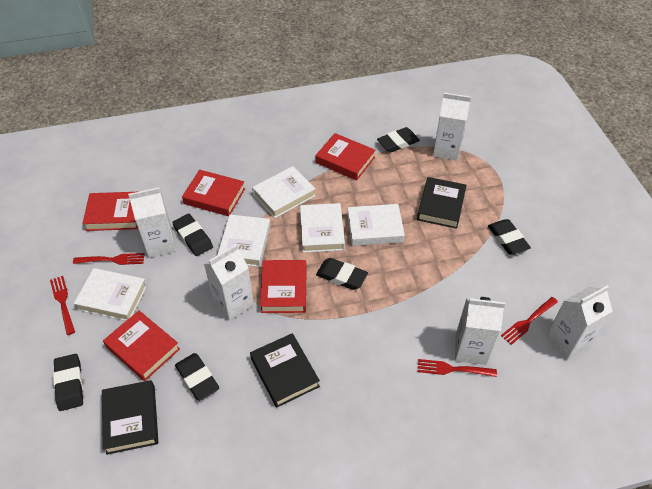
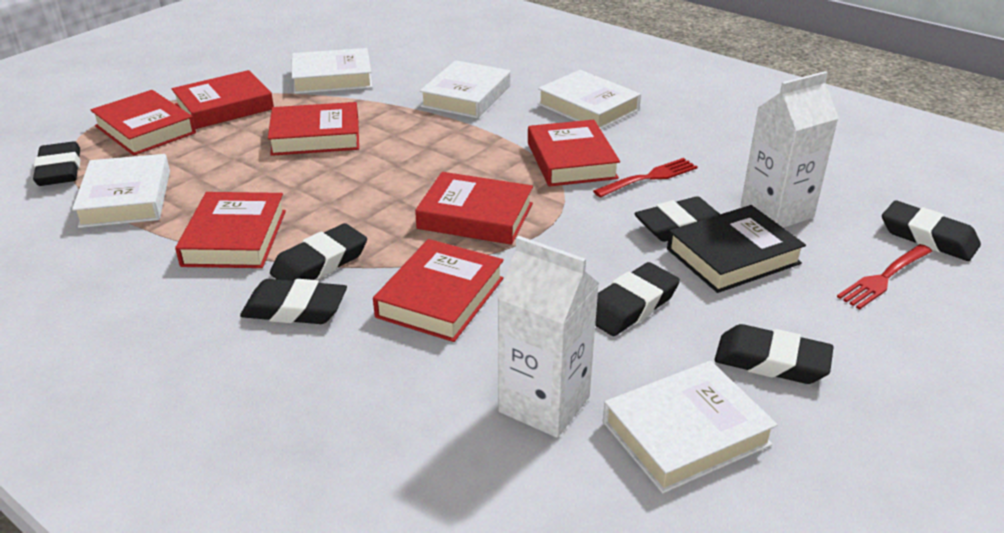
black book: 3 -> 1
black eraser: 6 -> 7
red book: 5 -> 7
red fork: 4 -> 2
white carton: 5 -> 2

